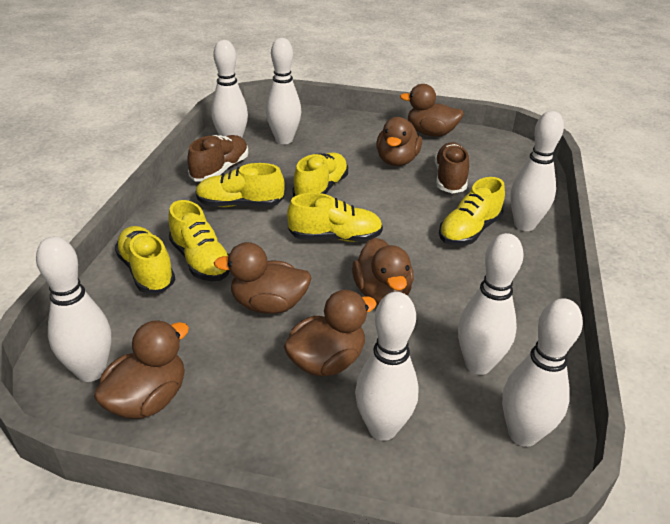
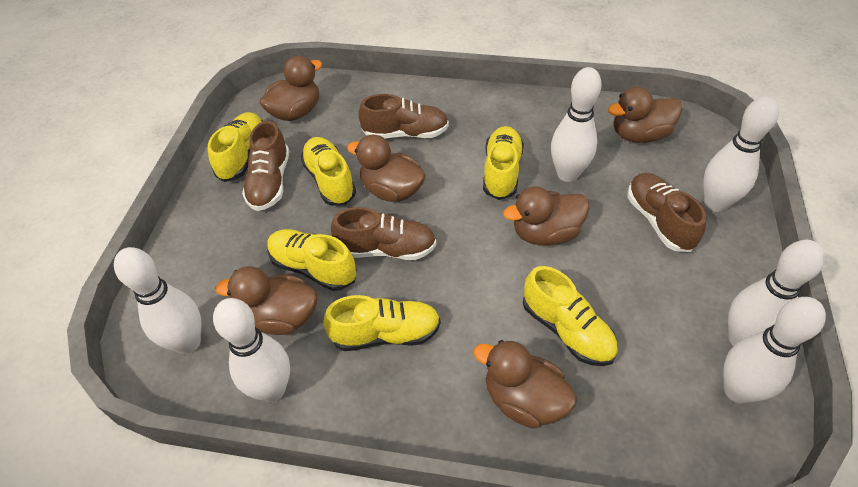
brown shoe: 2 -> 4
white bowling pin: 7 -> 6

